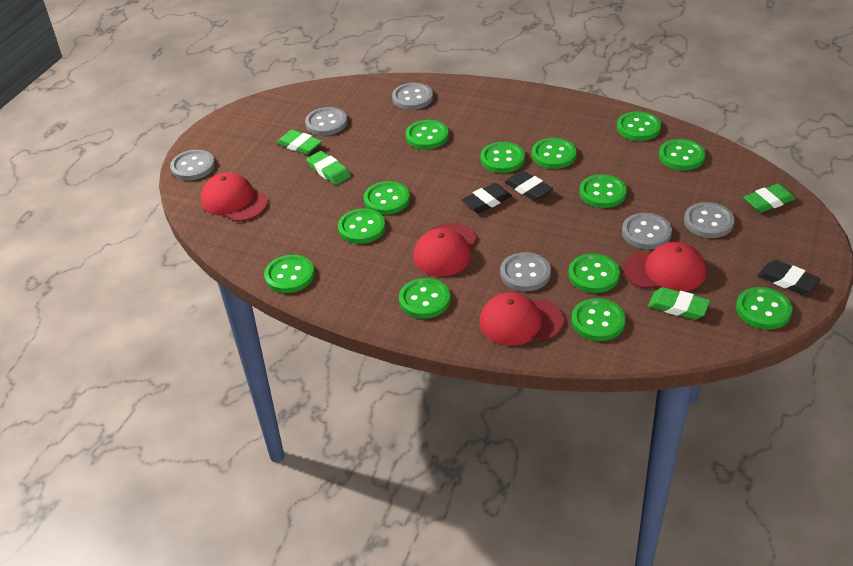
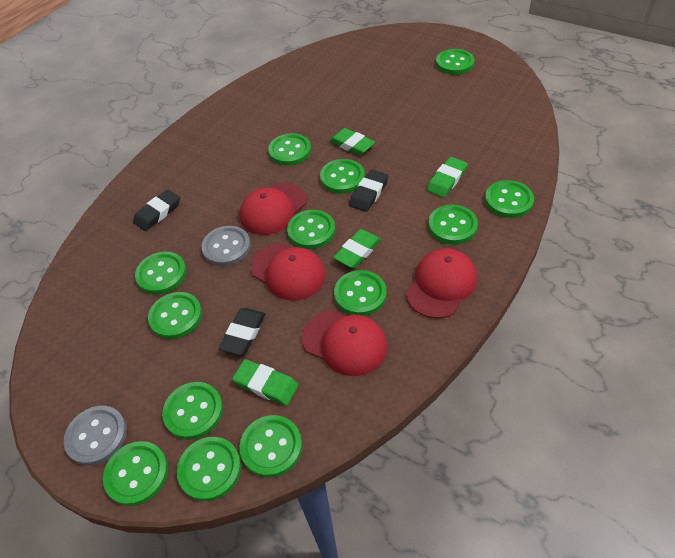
grey button: 6 -> 2

